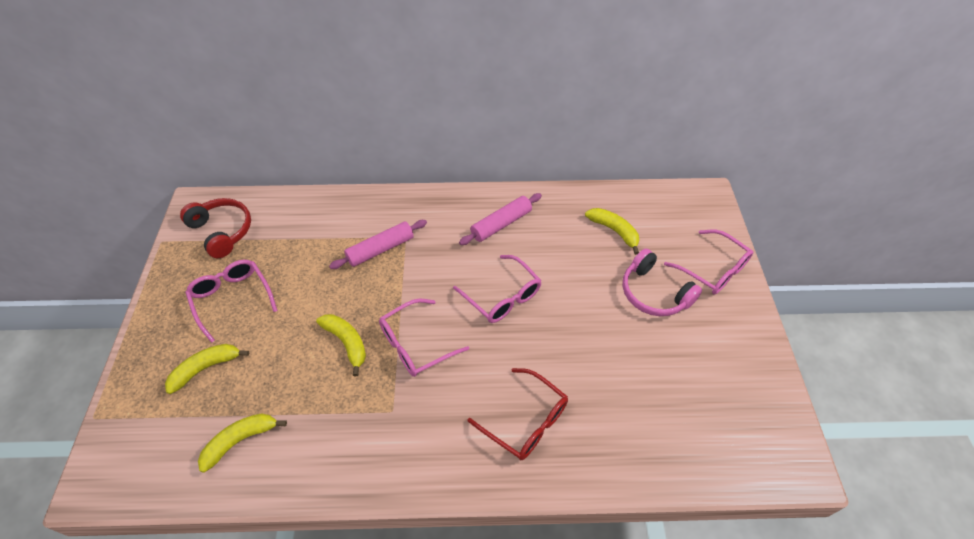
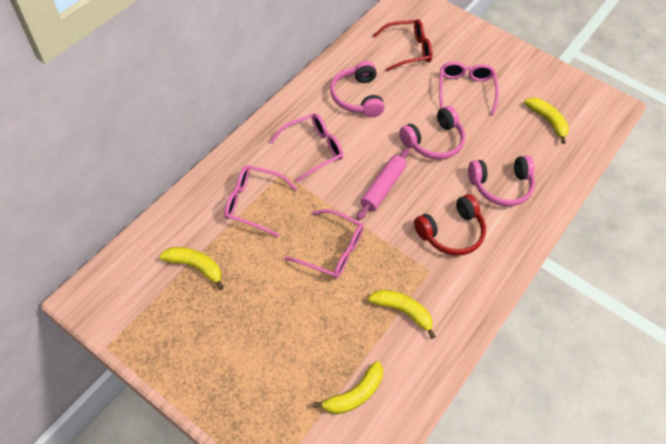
pink headphones: 1 -> 3
pink rolling pin: 2 -> 1

